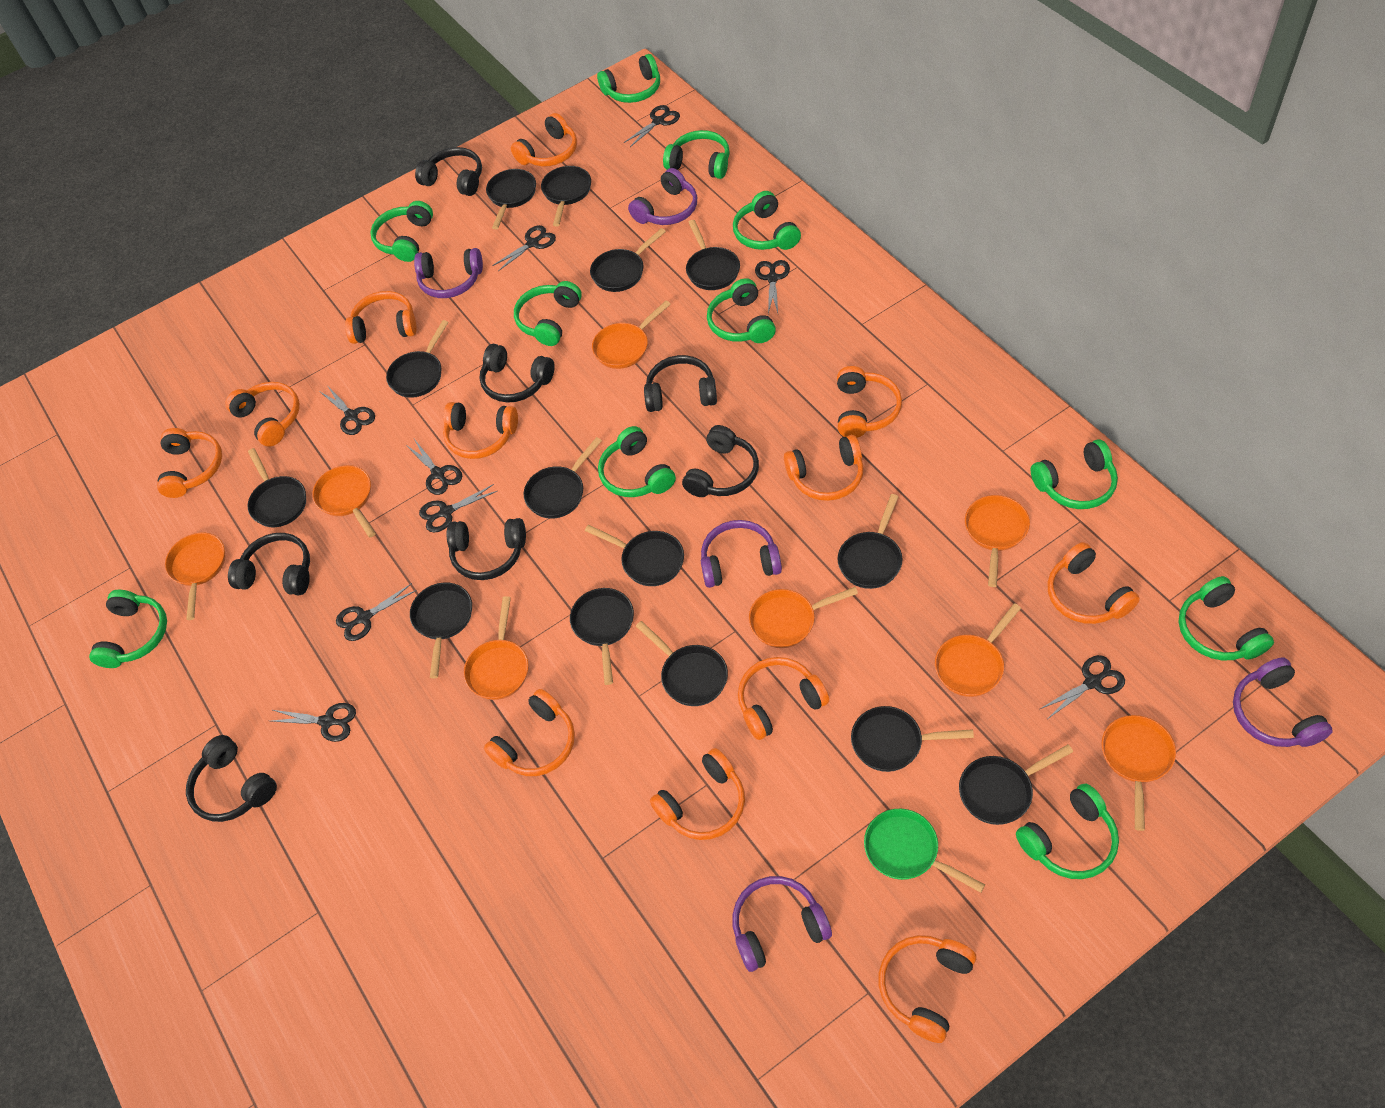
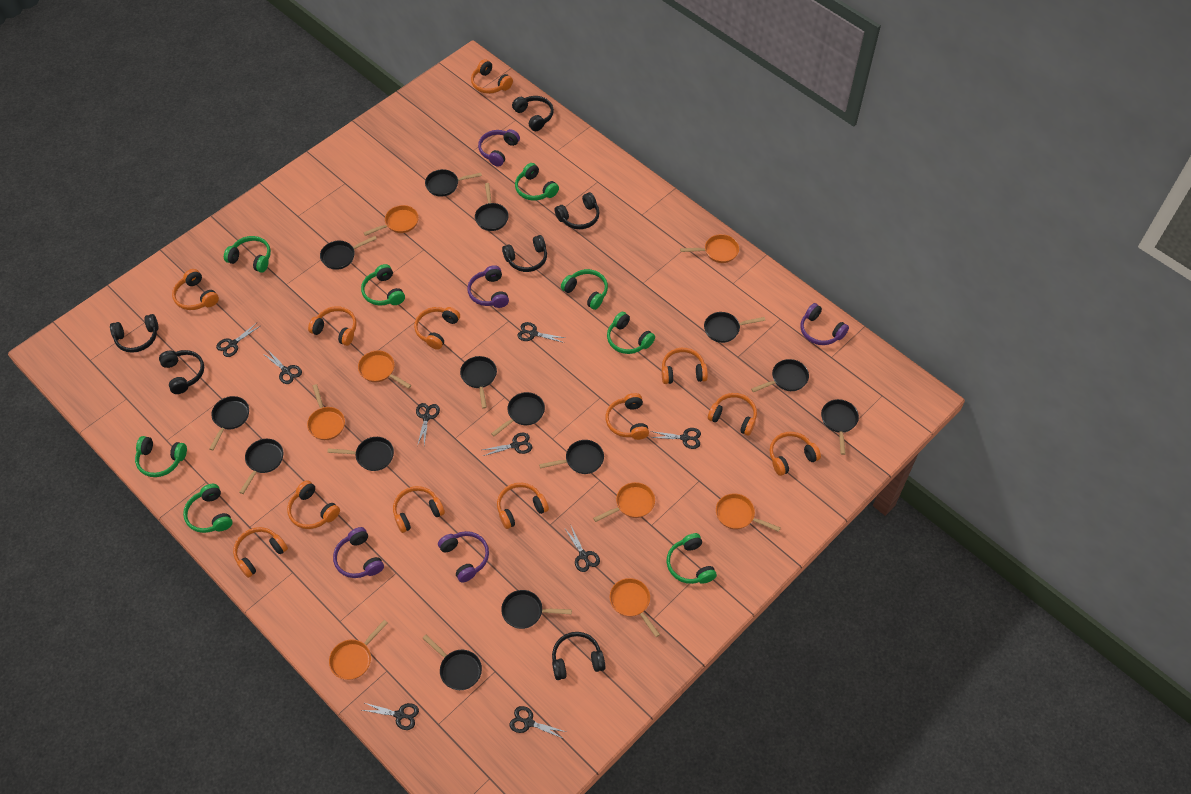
black headphones: 7 -> 6
green headphones: 11 -> 8
green pan: 1 -> 0

